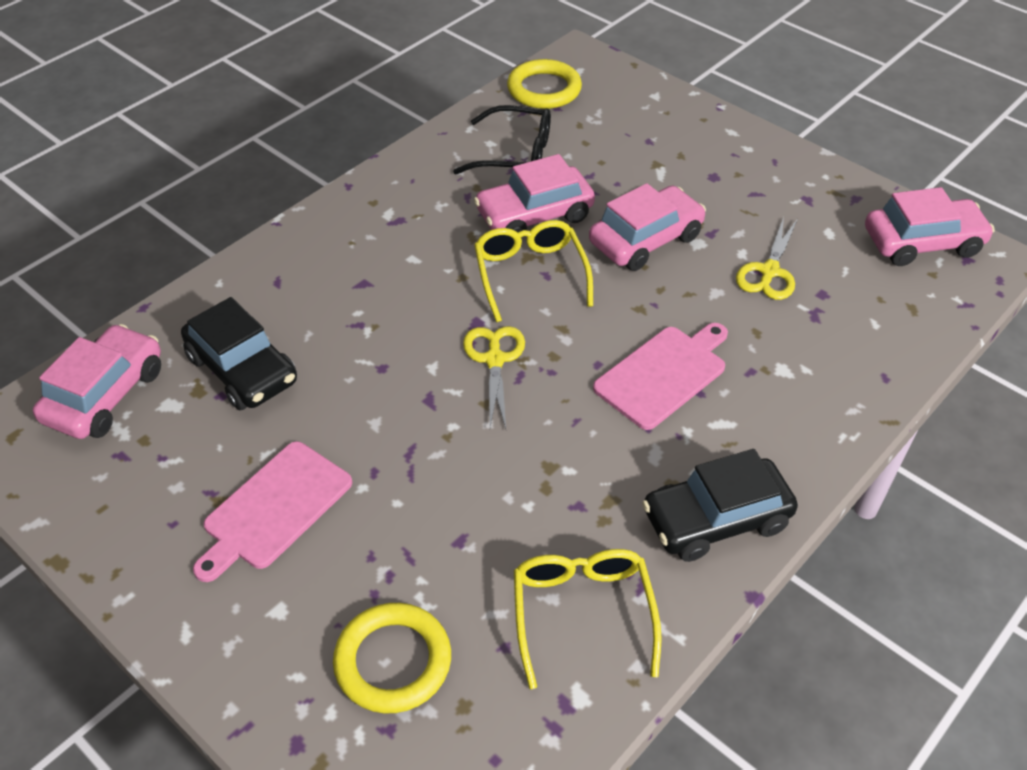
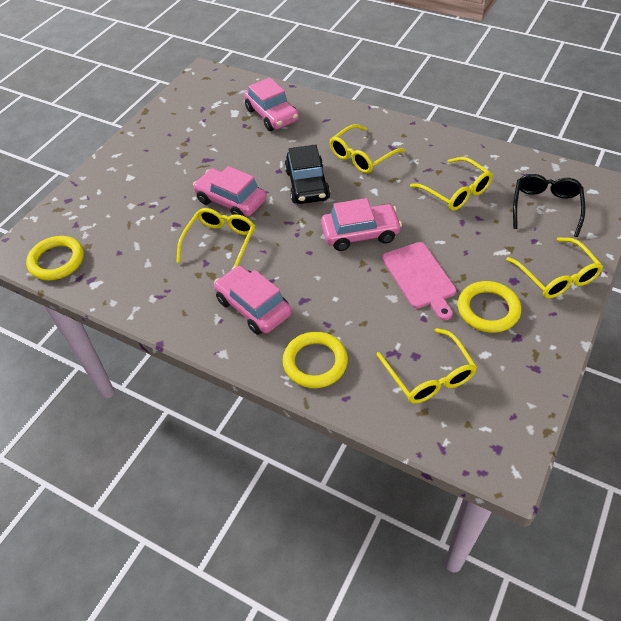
black car: 2 -> 1
pink cutting board: 2 -> 1
yellow glasses: 2 -> 5
yellow ring: 2 -> 3
yellow scissors: 2 -> 0

